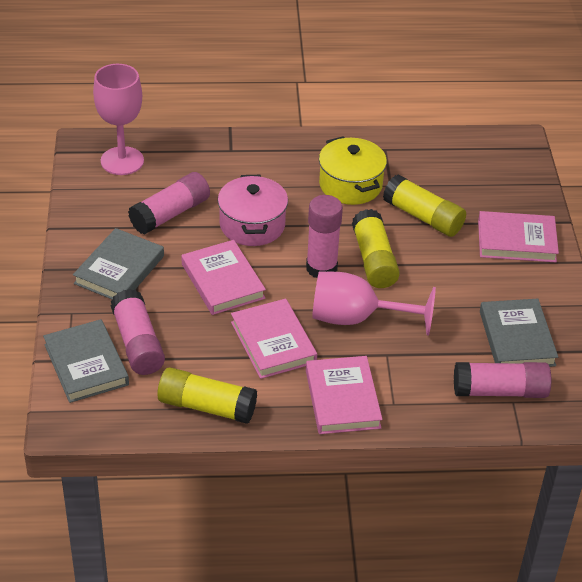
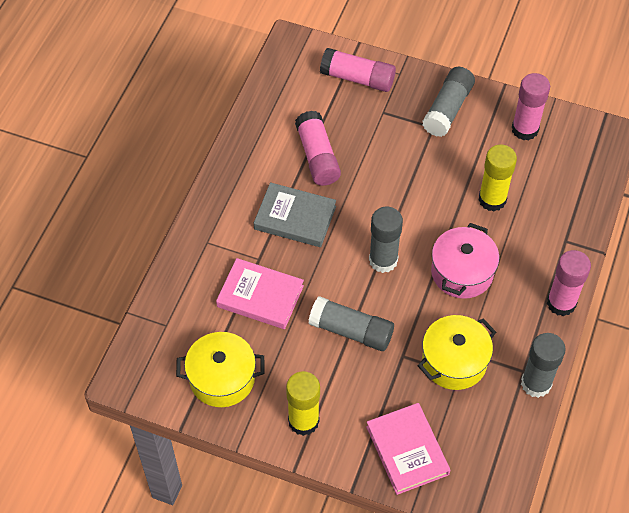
grey book: 3 -> 1
grey glue stick: 0 -> 4
pink book: 4 -> 2
pink goblet: 2 -> 0
yellow glue stick: 3 -> 2
yellow pot: 1 -> 2

